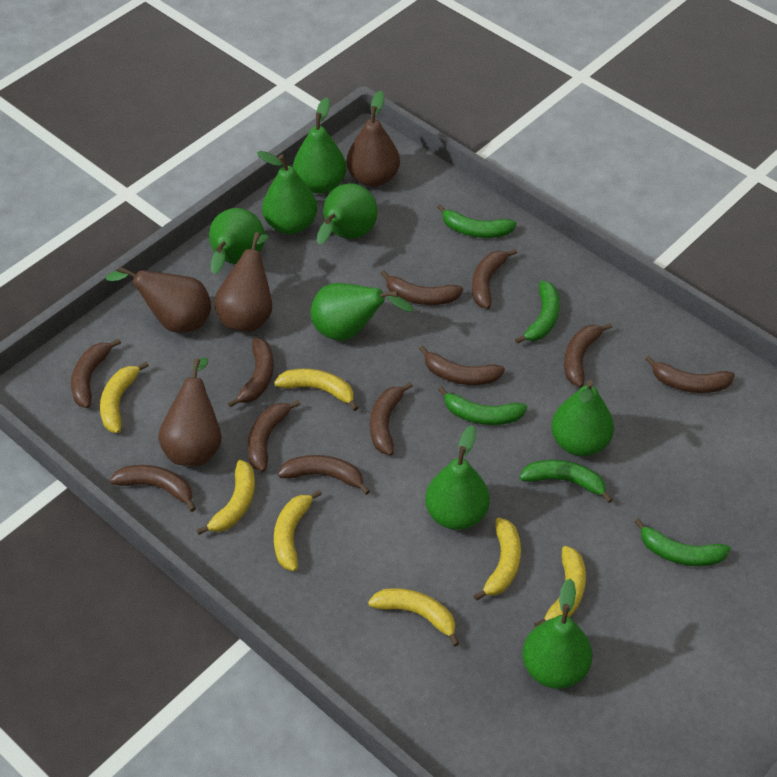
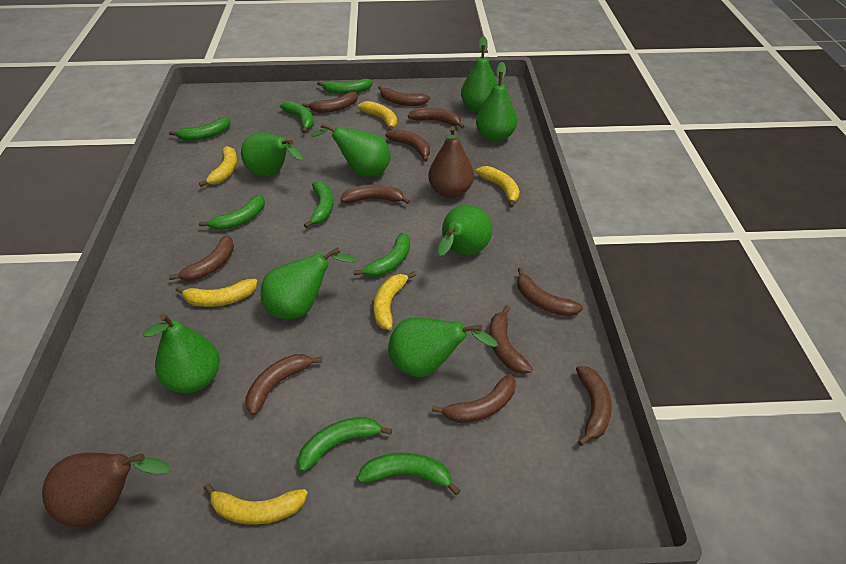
brown pear: 4 -> 2
green banana: 5 -> 8
yellow banana: 7 -> 6

